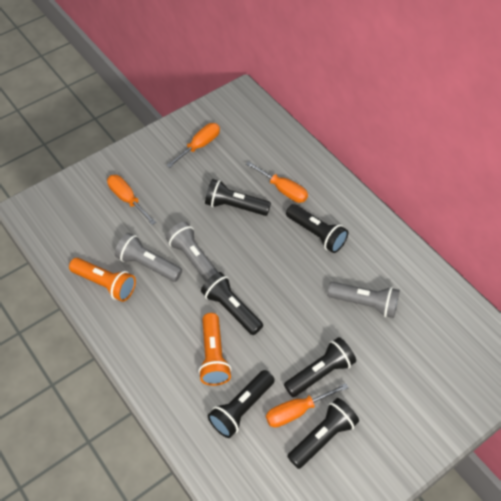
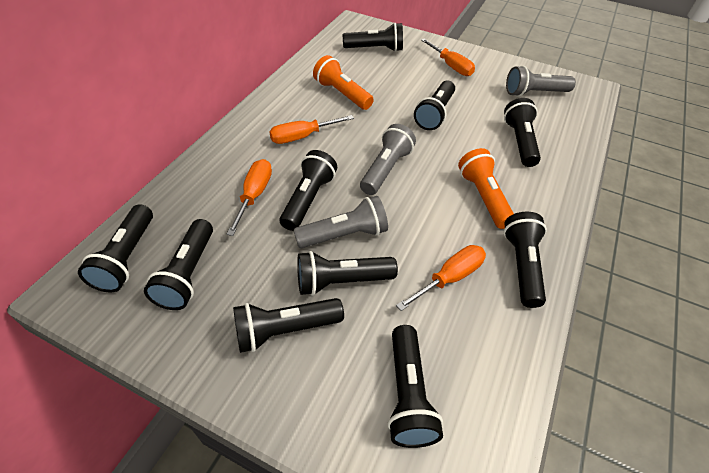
black flashlight: 6 -> 10

